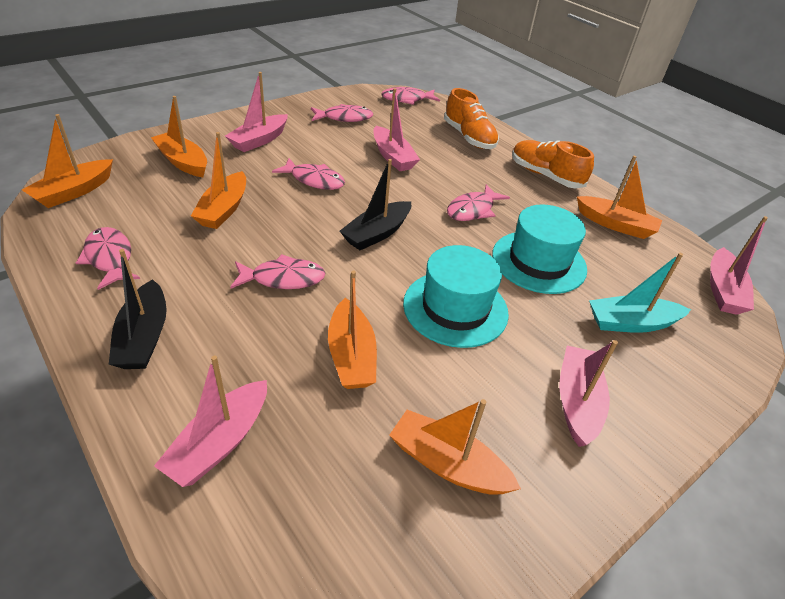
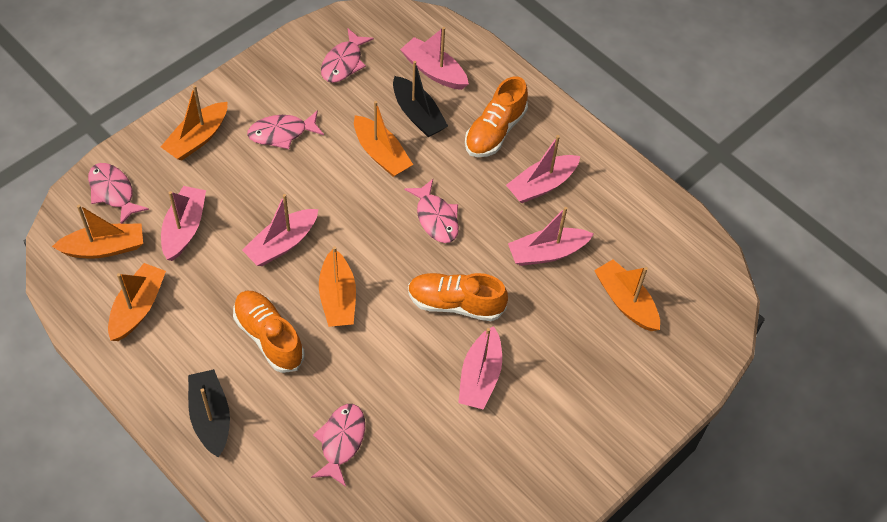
orange shoe: 2 -> 3
pink boat: 5 -> 6
pink fish: 6 -> 5
turquoise boat: 1 -> 0
turquoise hat: 2 -> 0

